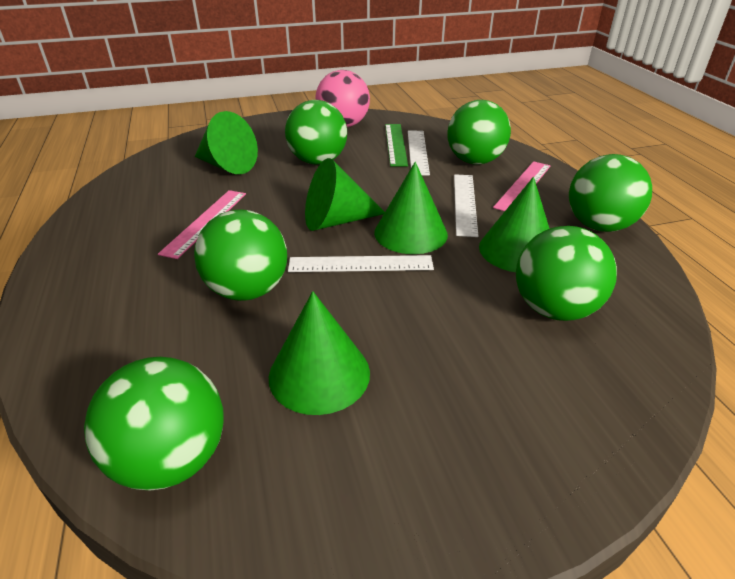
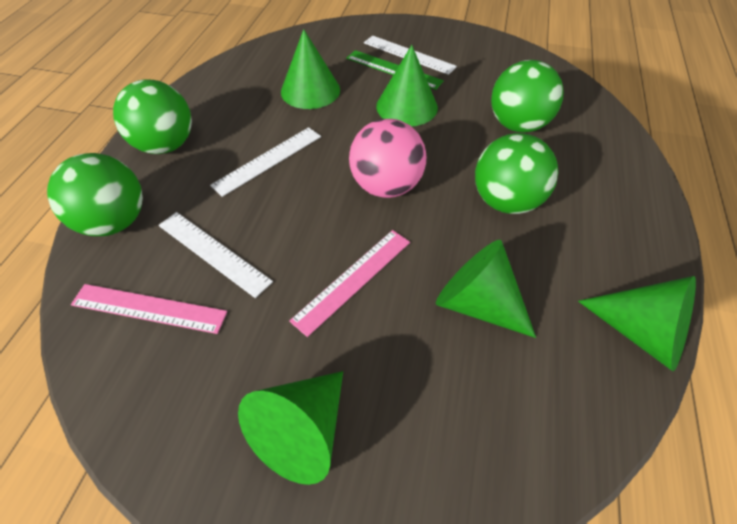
green ball: 6 -> 4

